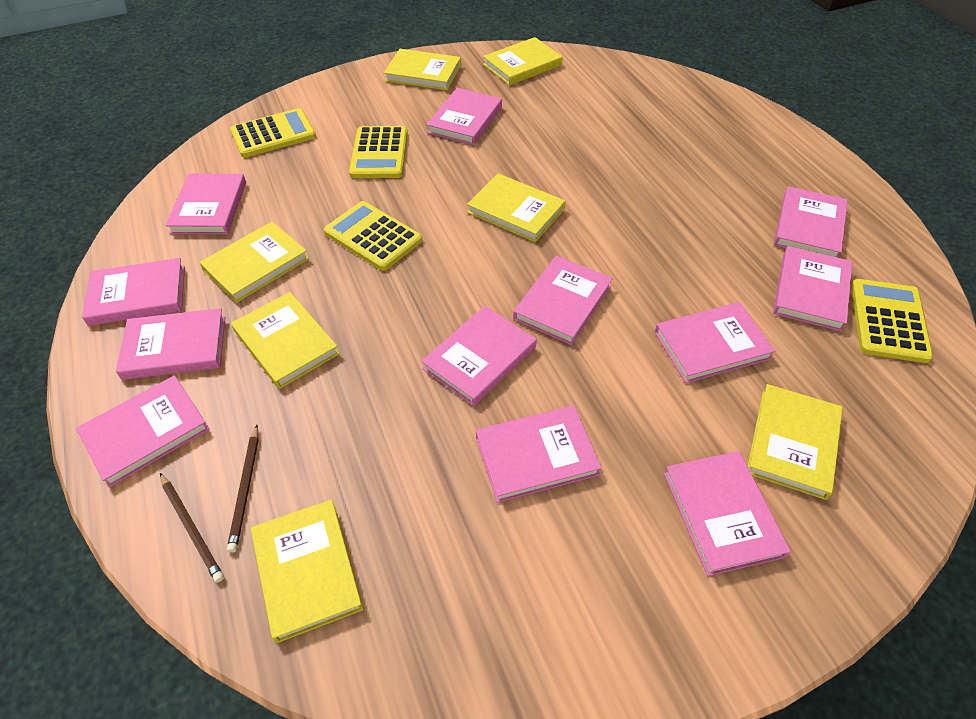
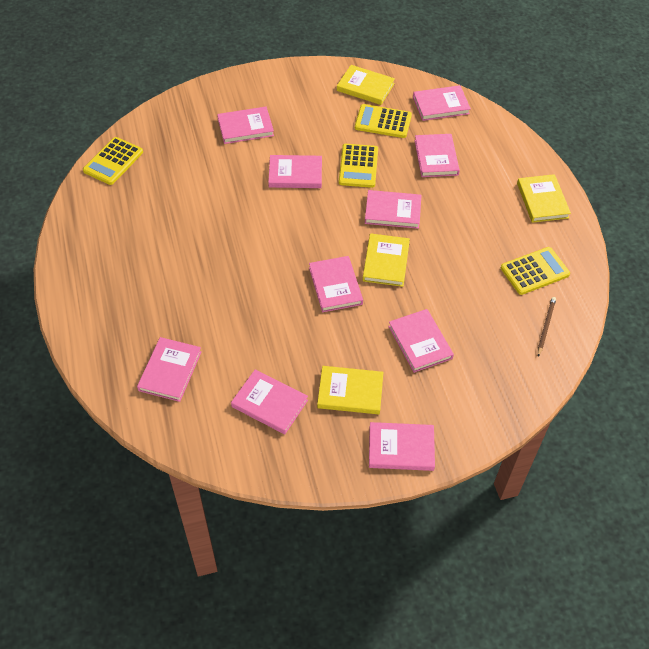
brown pencil: 2 -> 1
pink book: 12 -> 10
yellow book: 7 -> 4

